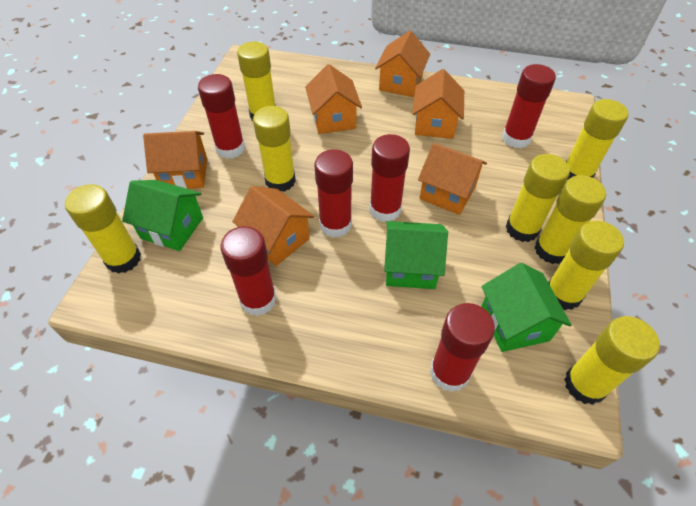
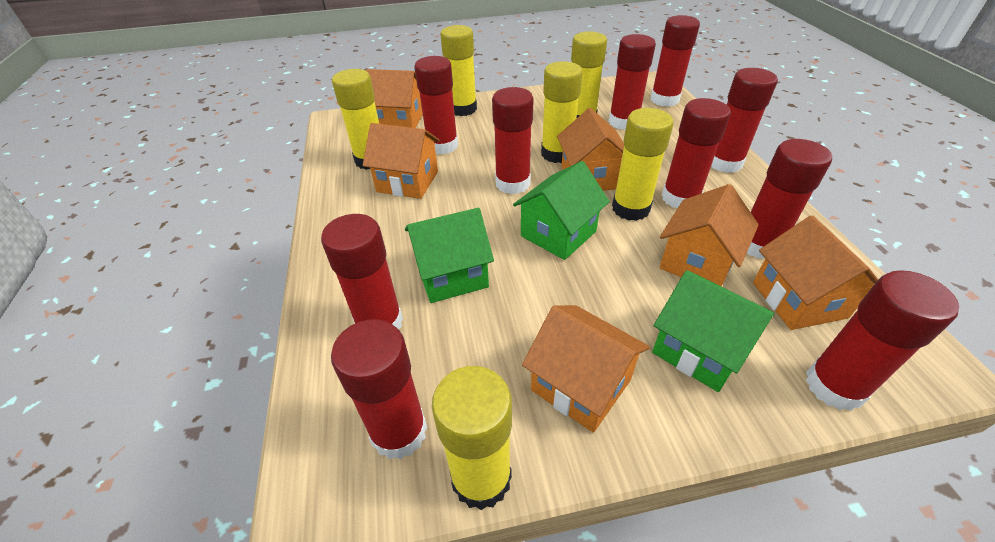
red glue stick: 6 -> 10
yellow glue stick: 8 -> 6

